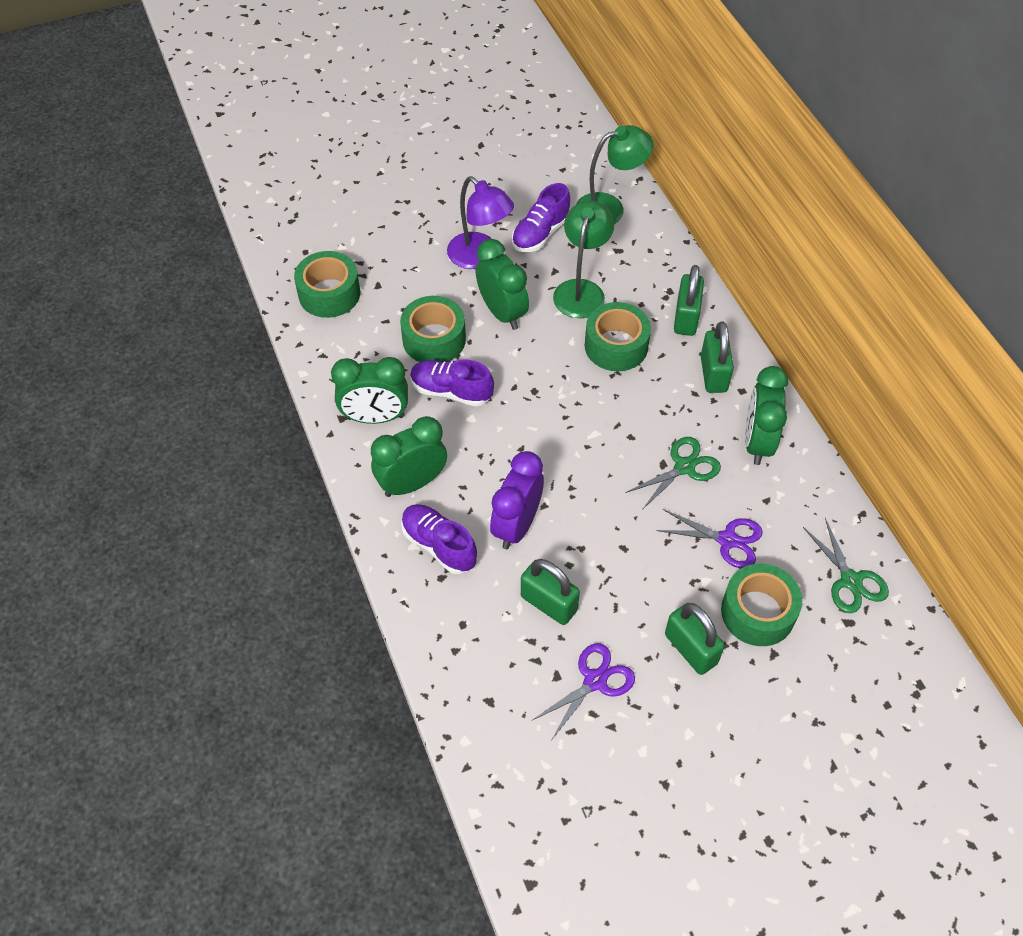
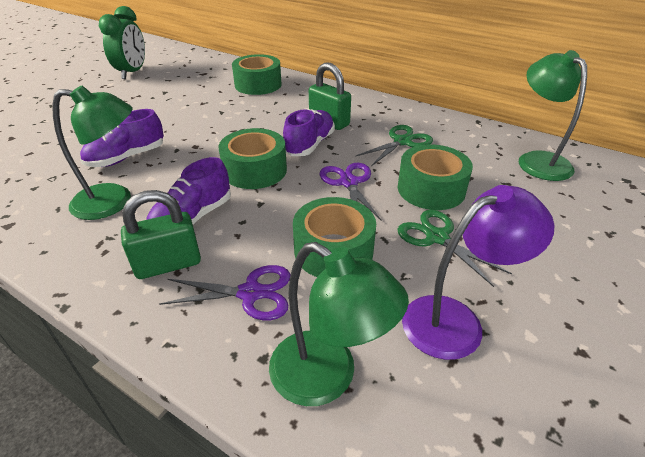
green clock: 4 -> 1
green lamp: 2 -> 3
green padlock: 4 -> 2
purple clock: 1 -> 0

